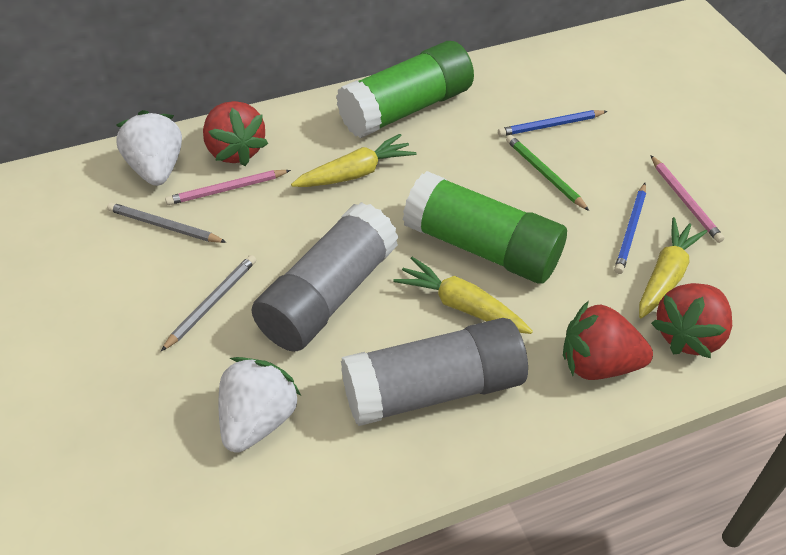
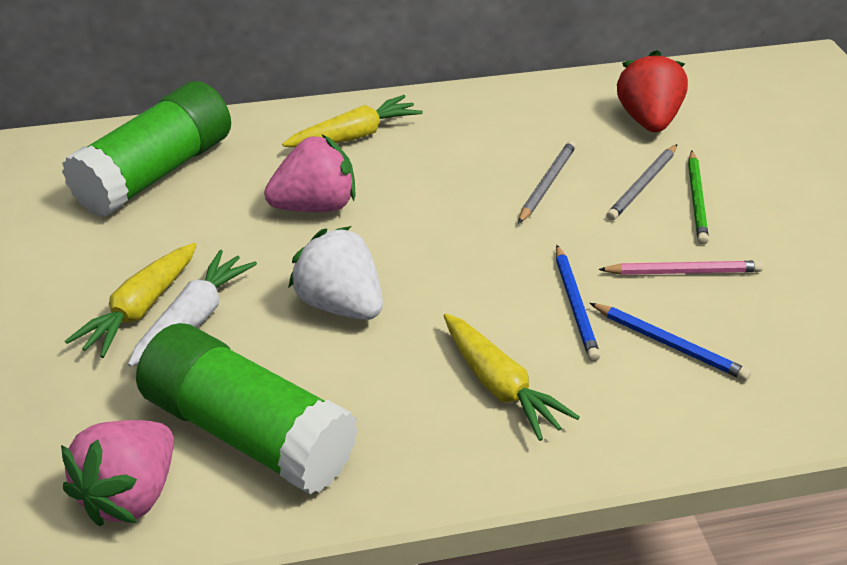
grey glue stick: 2 -> 0
pink pencil: 2 -> 1
pink strawberry: 0 -> 2
red strawberry: 3 -> 1
white carrot: 0 -> 1
white strawberry: 2 -> 1

